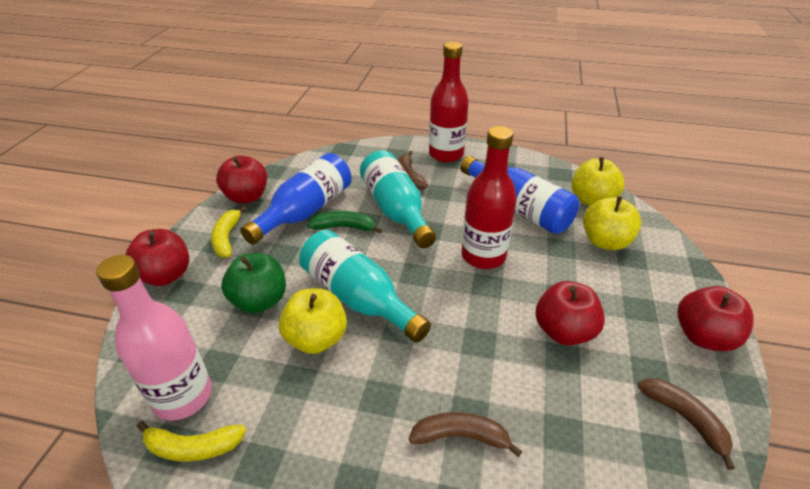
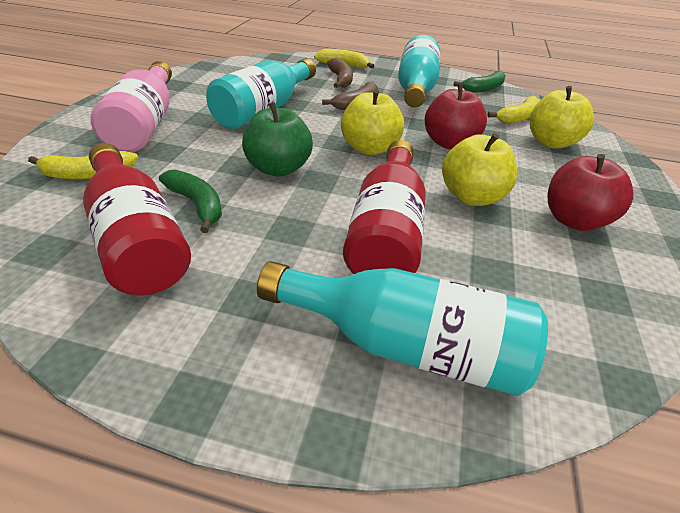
blue bottle: 2 -> 0
brown banana: 3 -> 2
green banana: 1 -> 2
red apple: 4 -> 2
turquoise bottle: 2 -> 3
yellow banana: 2 -> 3

